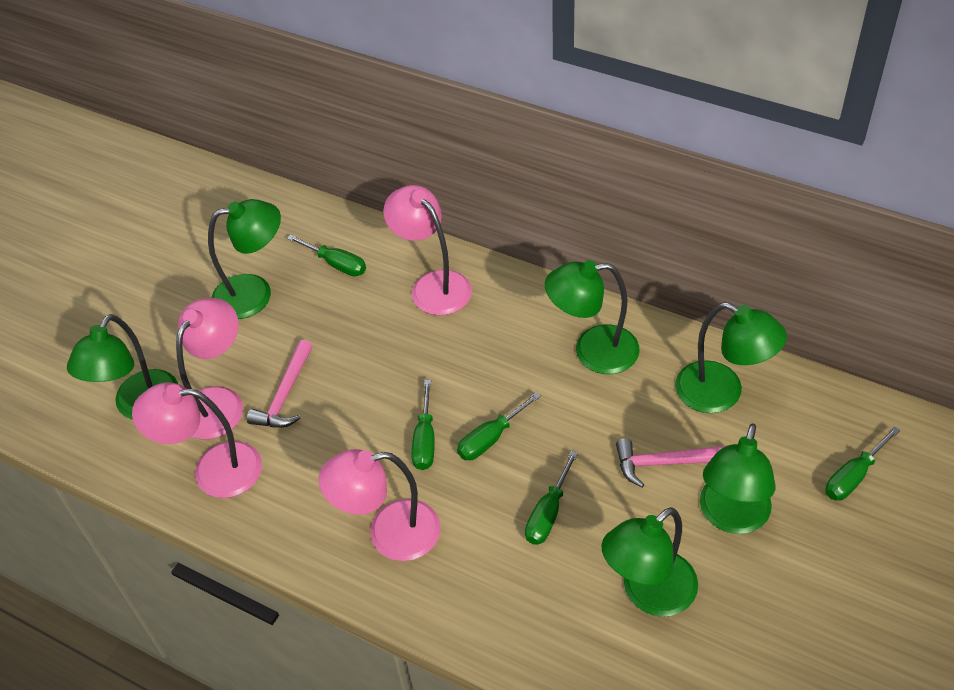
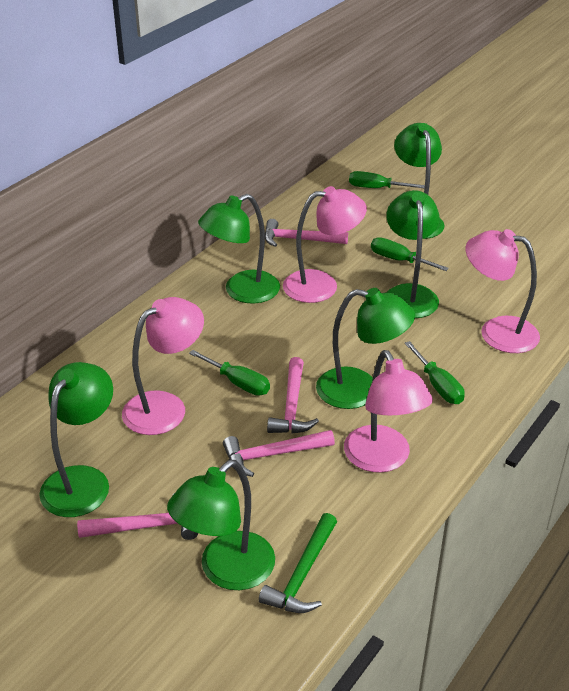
green hammer: 0 -> 1
green screwdriver: 5 -> 4
pink hammer: 2 -> 4

